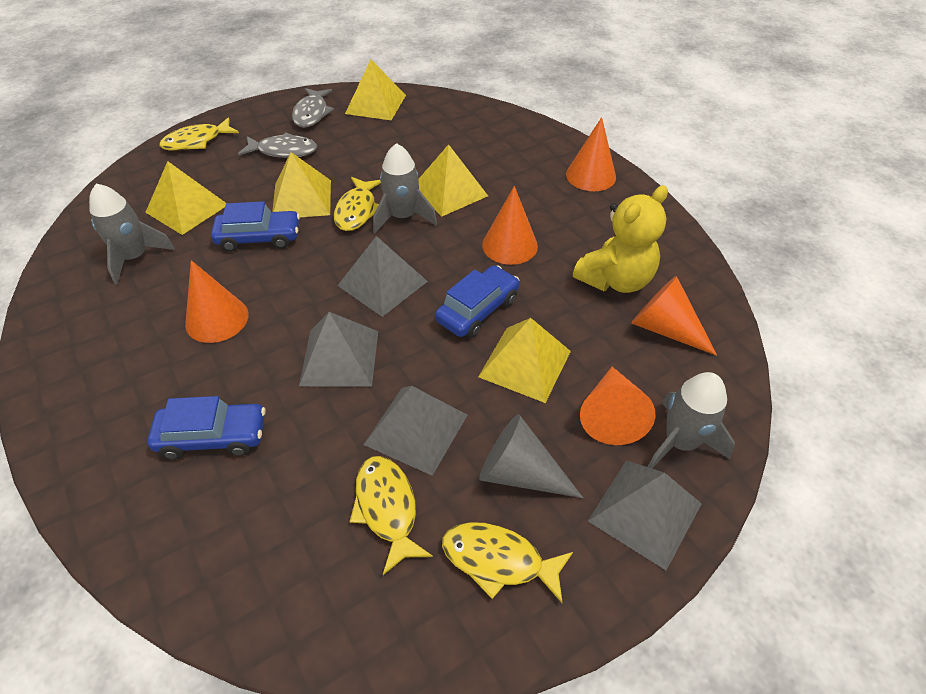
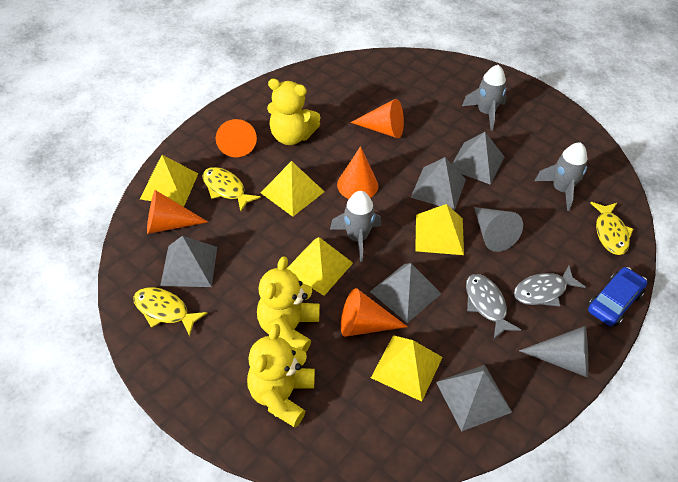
blue car: 3 -> 1
grey cone: 1 -> 2
grey pyramid: 4 -> 5
yellow fish: 4 -> 3
yellow teddy bear: 1 -> 3

